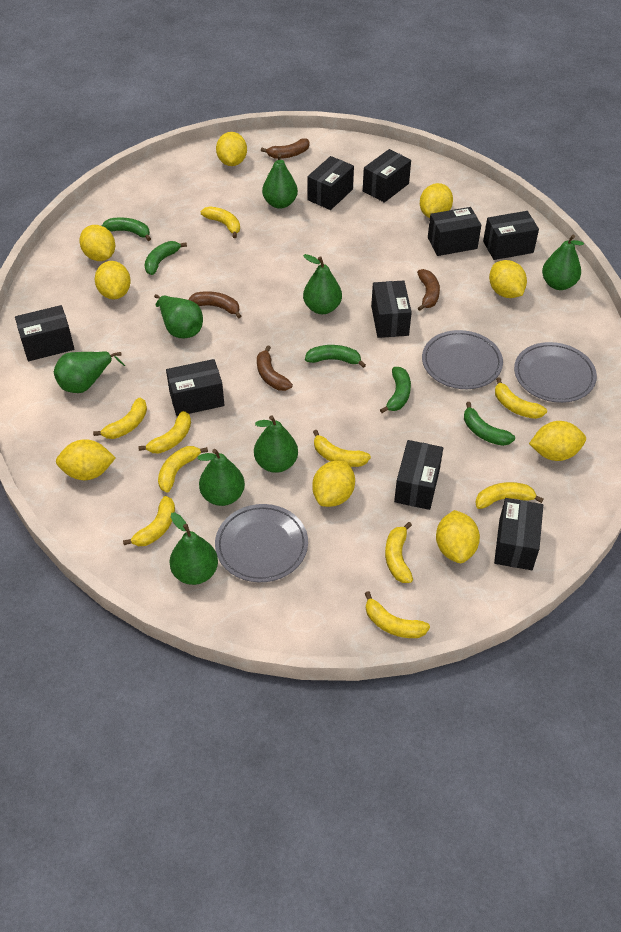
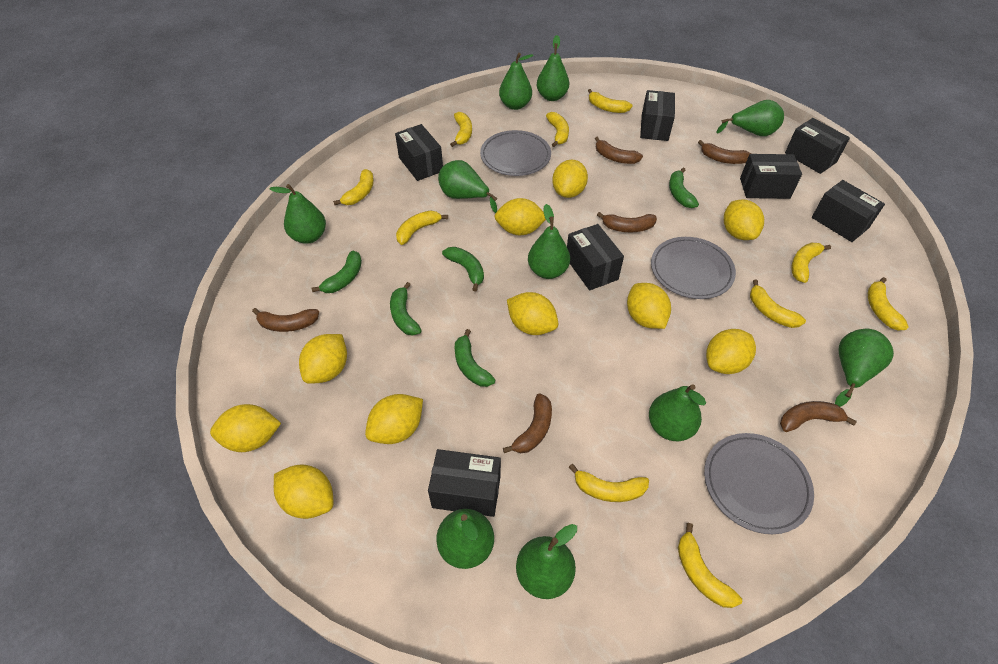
black box: 9 -> 7
brown banana: 4 -> 6
green pear: 8 -> 10
yellow lemon: 9 -> 10

